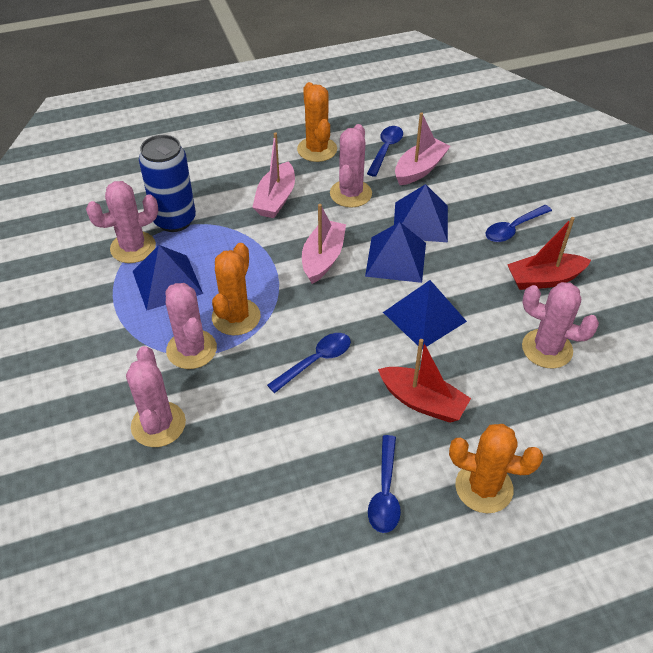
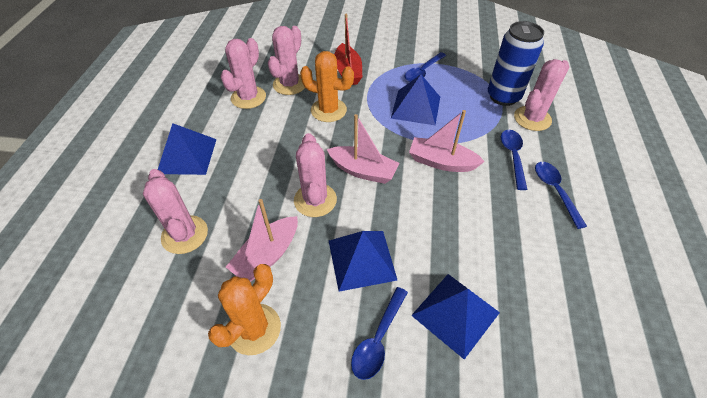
orange cactus: 3 -> 2
red boat: 2 -> 1

